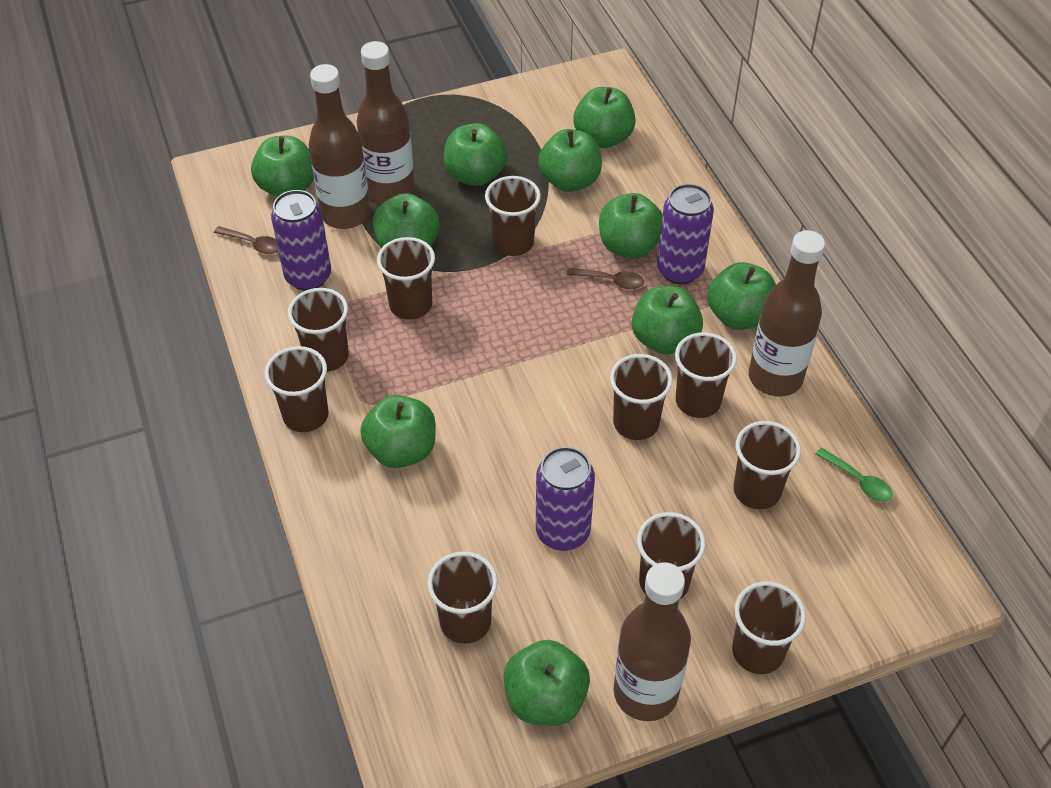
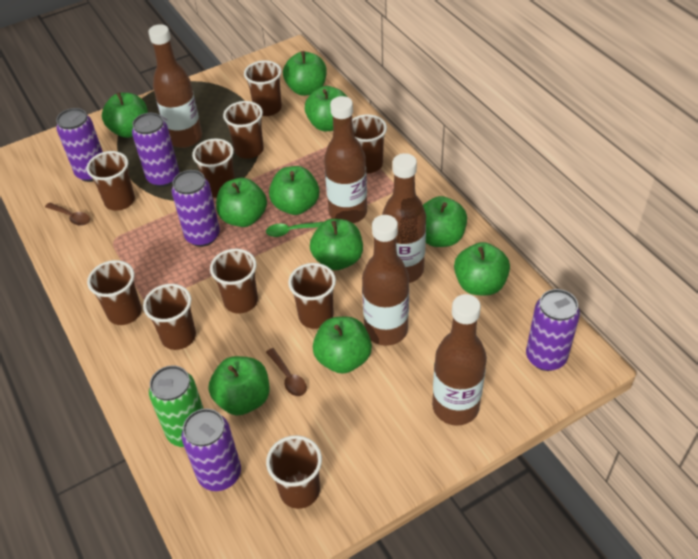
brown bottle: 4 -> 5
green can: 0 -> 1
purple can: 3 -> 5

